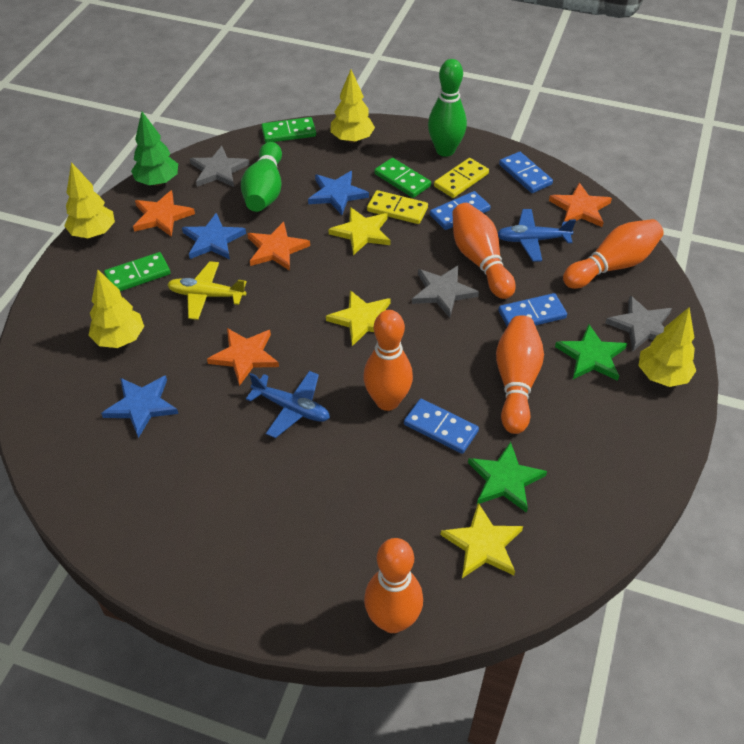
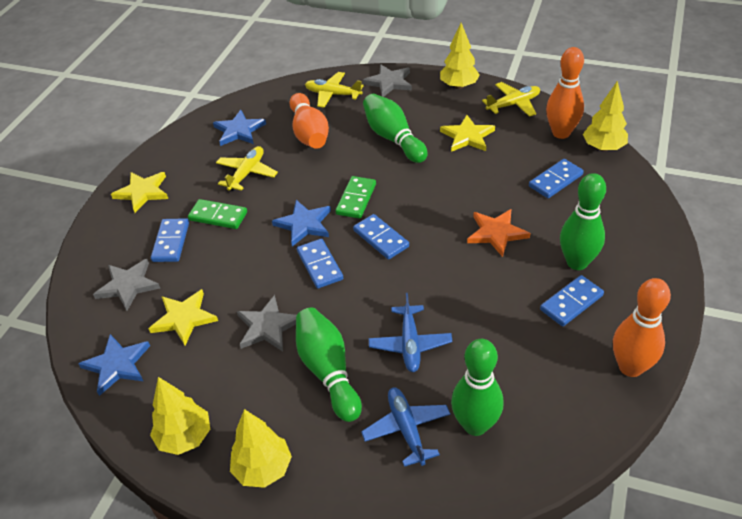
blue domino: 4 -> 5
green bowling pin: 2 -> 4
green domino: 3 -> 2
green star: 2 -> 0
green tree: 1 -> 0
orange bowling pin: 5 -> 3
orange star: 4 -> 1
yellow domino: 2 -> 0
yellow plane: 1 -> 3

